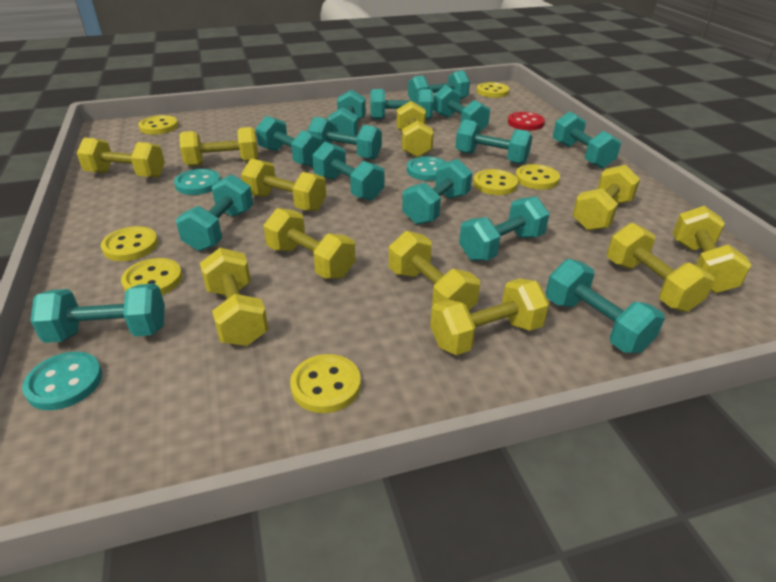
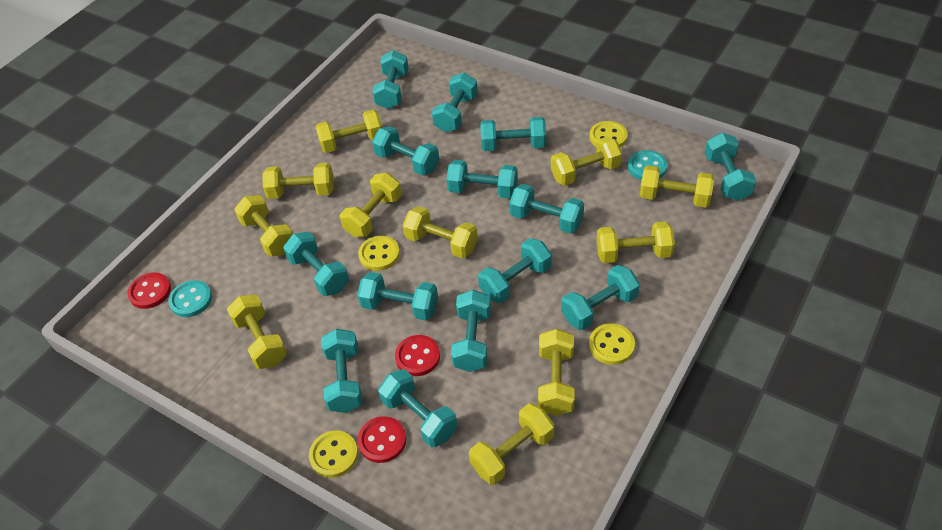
red button: 1 -> 3
turquoise button: 3 -> 2
yellow button: 7 -> 4

